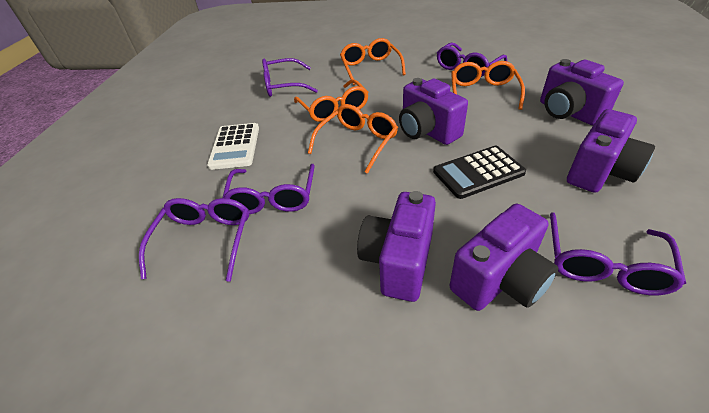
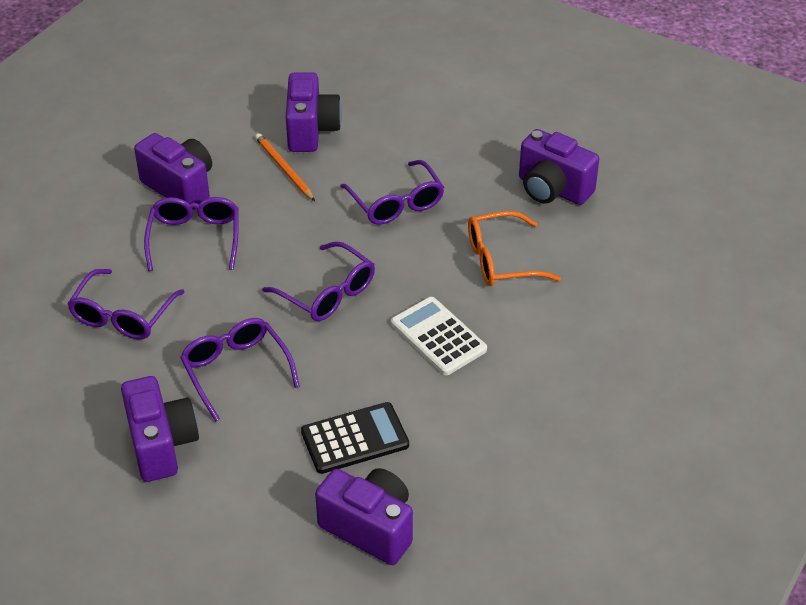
orange glasses: 4 -> 1
orange pencil: 0 -> 1

